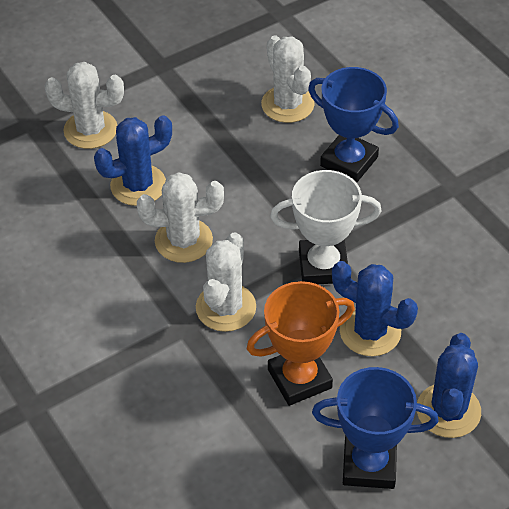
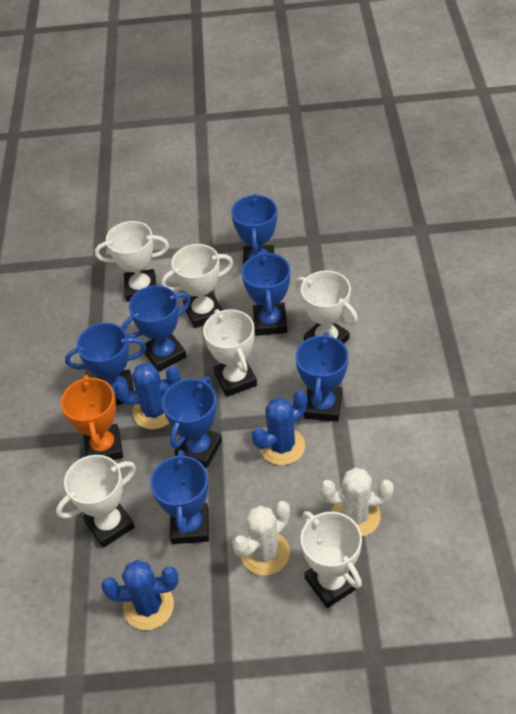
blue trophy: 2 -> 7
white cactus: 4 -> 2
white trophy: 1 -> 6

